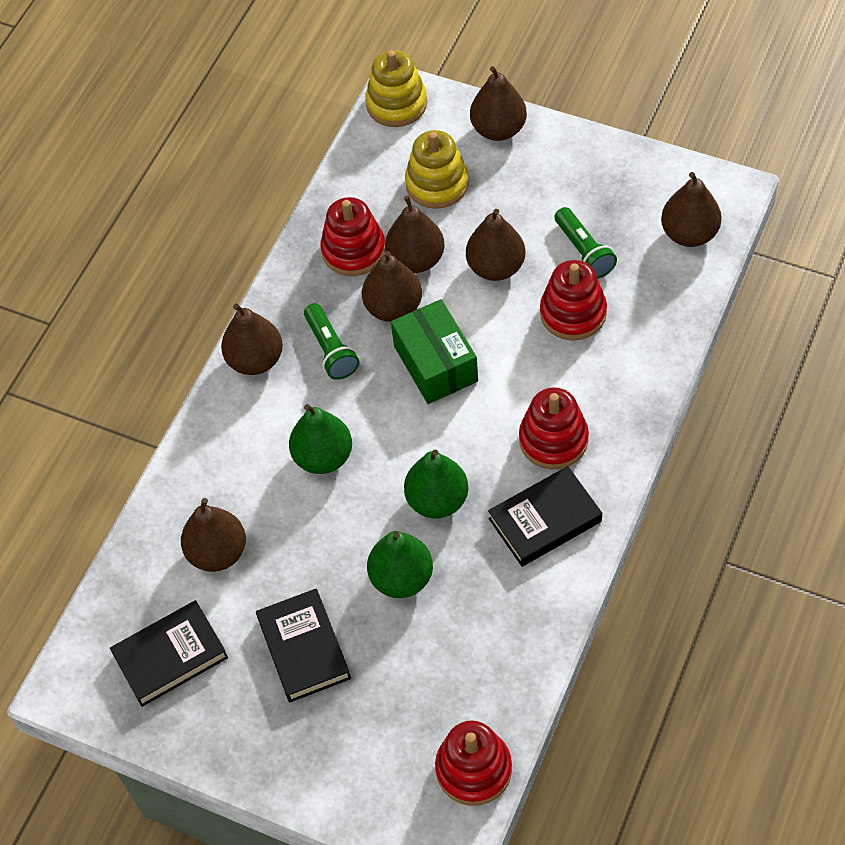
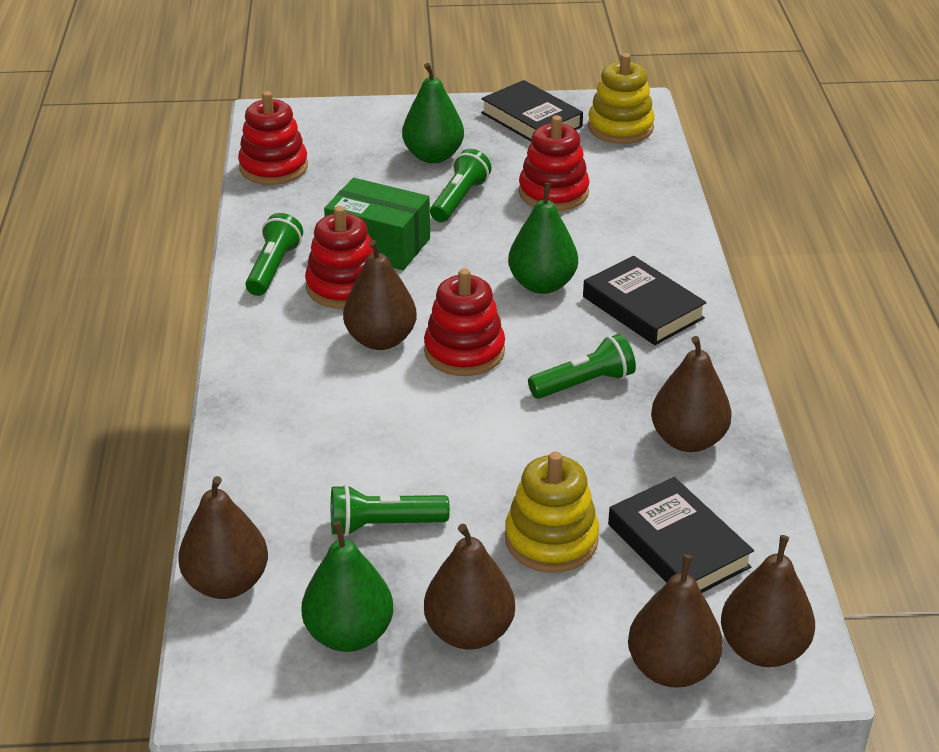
brown pear: 7 -> 6
green flashlight: 2 -> 4

